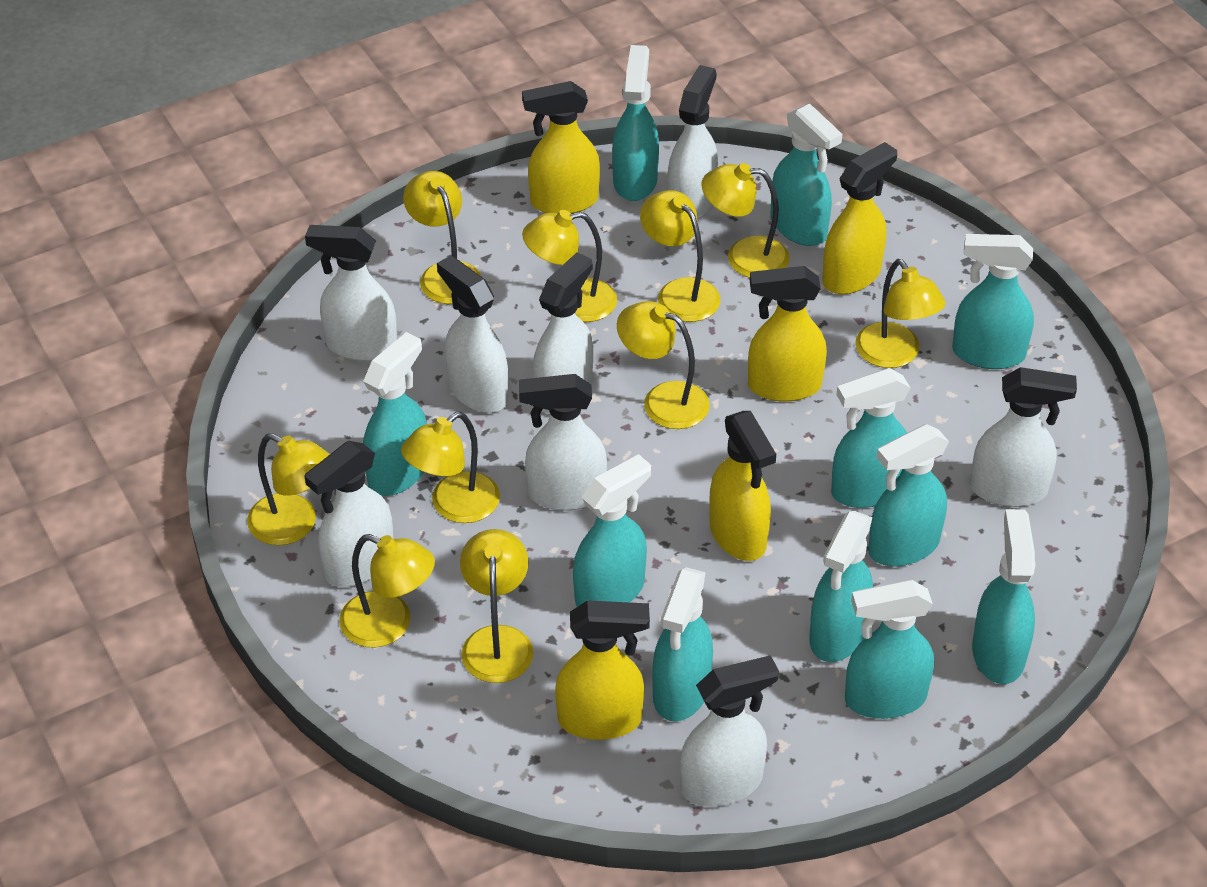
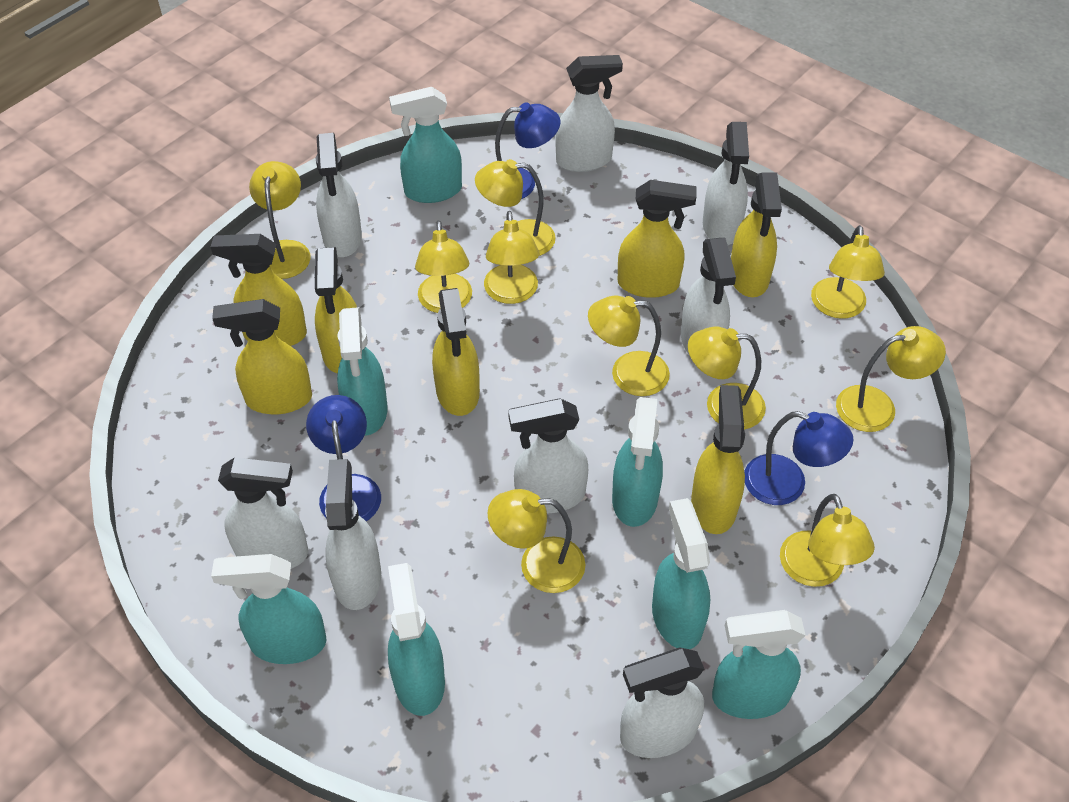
blue lamp: 0 -> 3
turquoise spray bottle: 11 -> 7
yellow spray bottle: 5 -> 7

